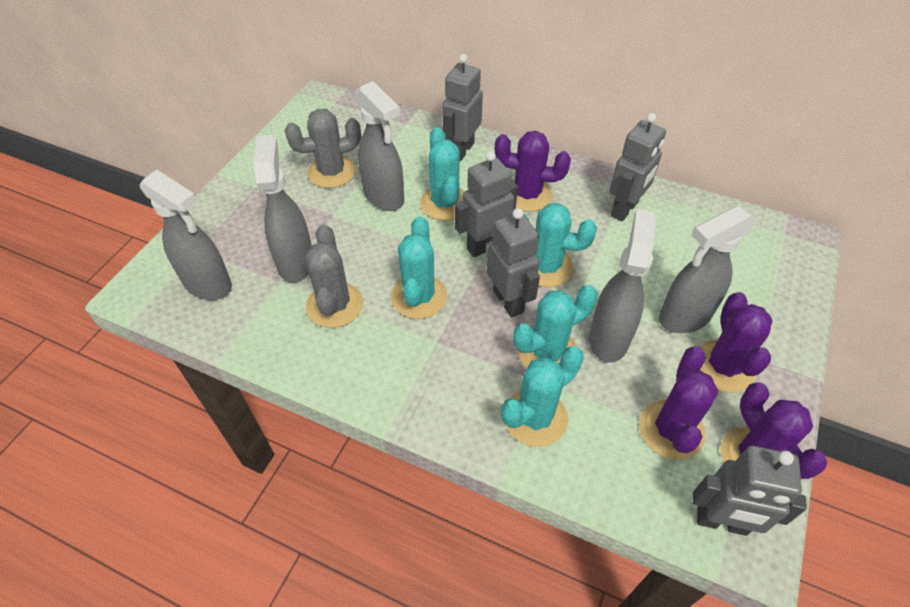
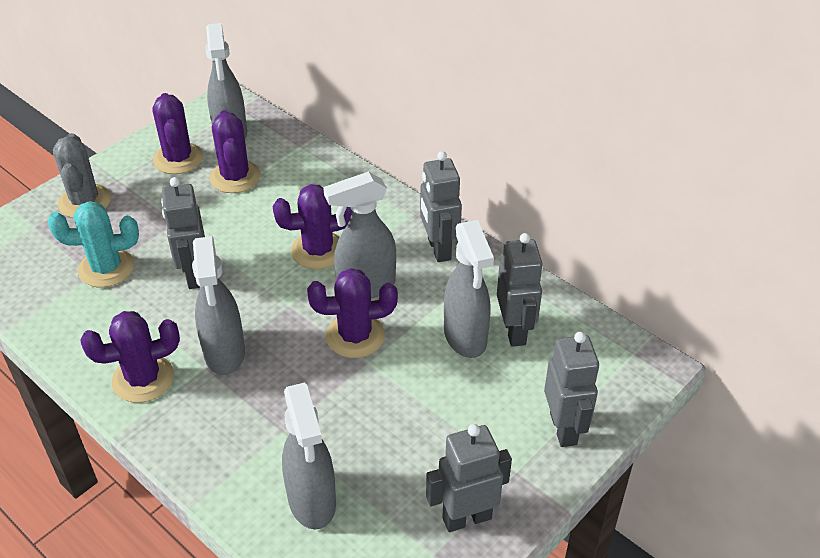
grey cactus: 2 -> 1
purple cactus: 4 -> 5
turquoise cactus: 5 -> 1

